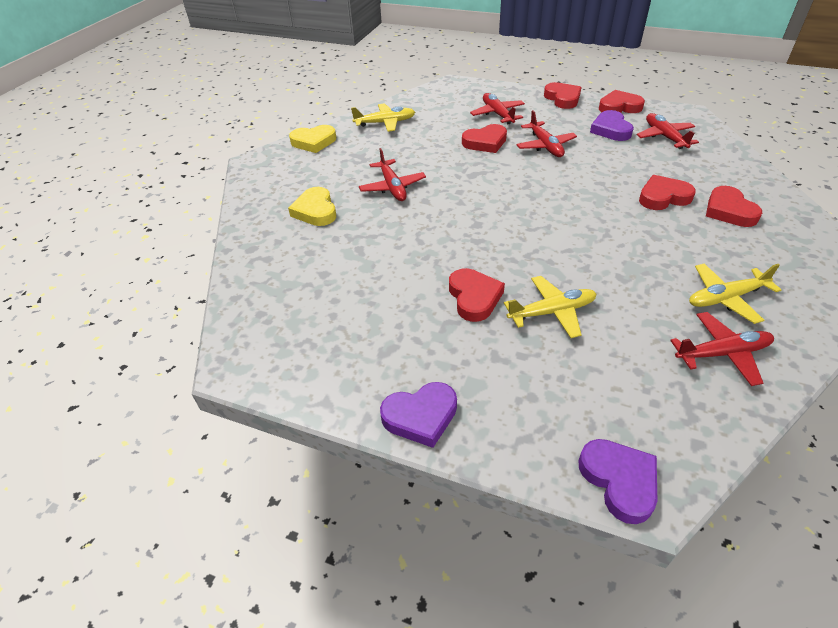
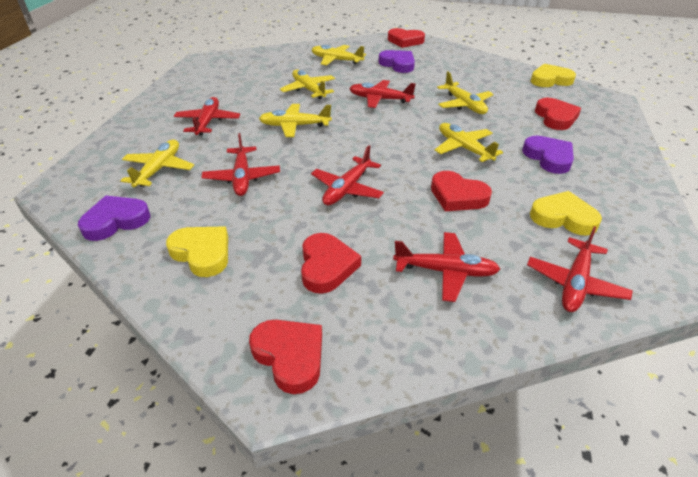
red heart: 6 -> 5
red plane: 5 -> 6
yellow heart: 2 -> 3
yellow plane: 3 -> 6

